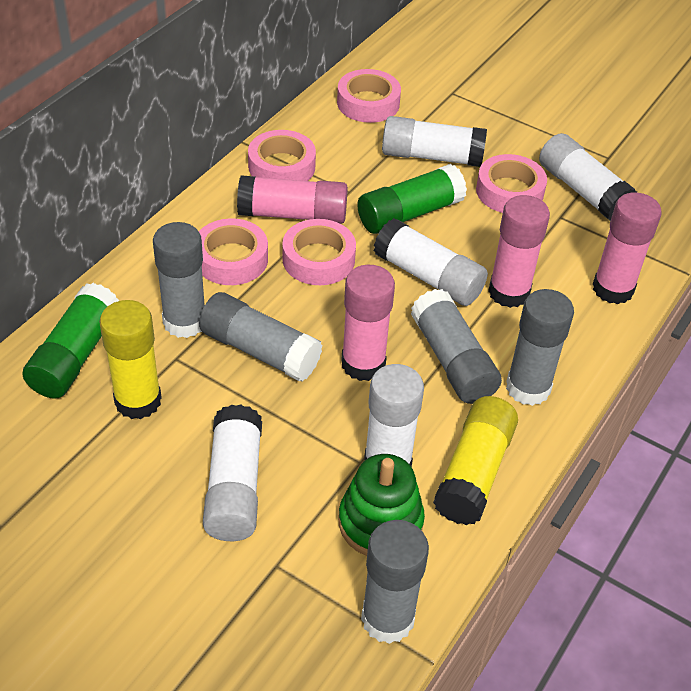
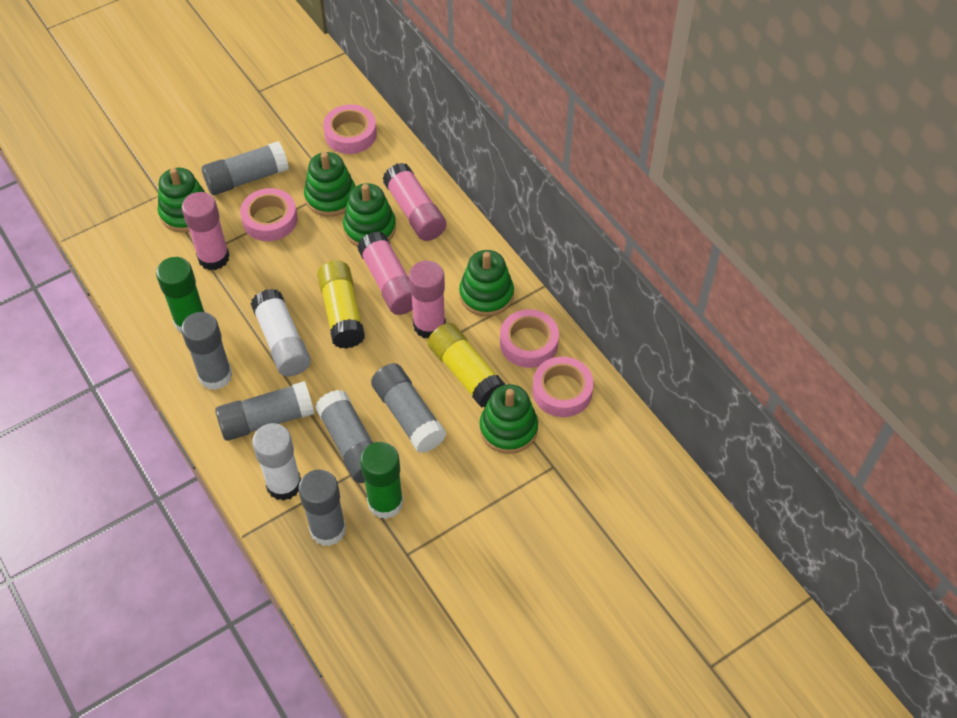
green stacking toy: 1 -> 5
grey glue stick: 5 -> 6
pink tape: 5 -> 4
white glue stick: 5 -> 2

